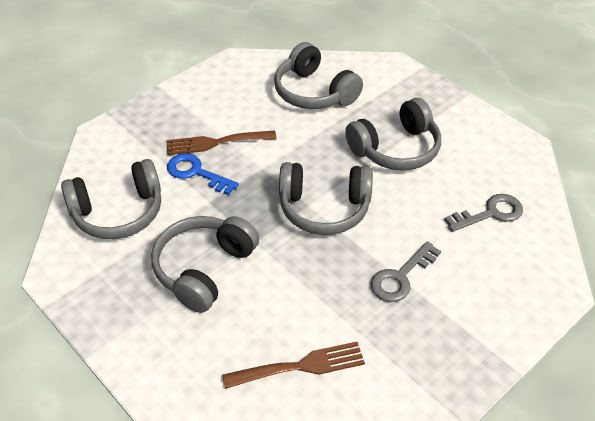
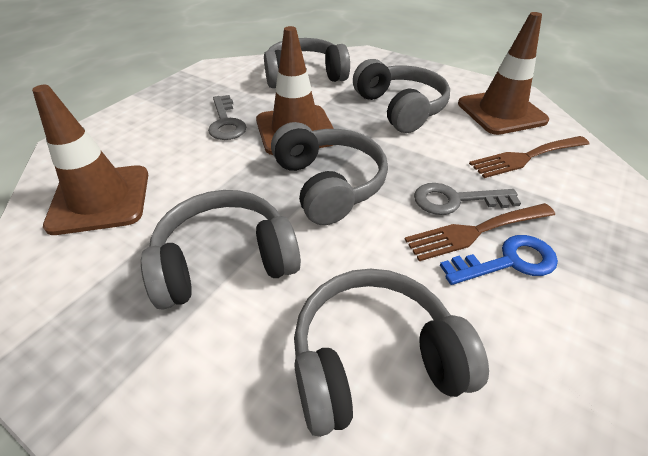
brown traffic cone: 0 -> 3

